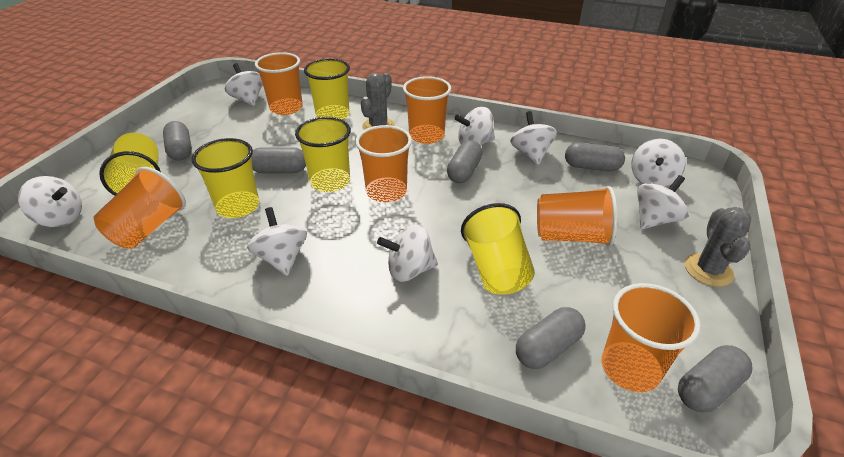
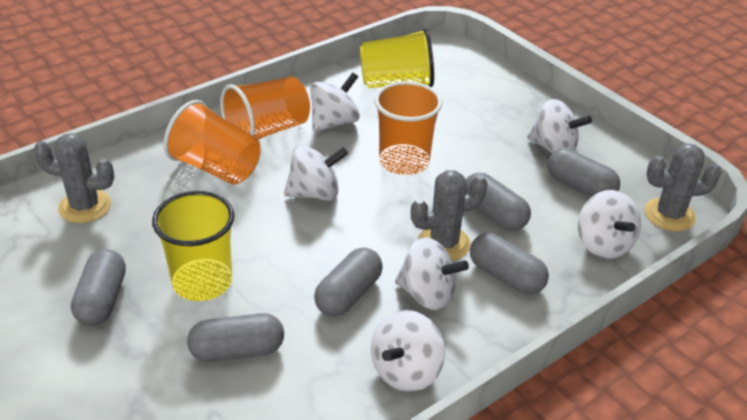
grey cactus: 2 -> 3
orange cup: 6 -> 3
white spinning top: 8 -> 6
yellow cup: 5 -> 2

